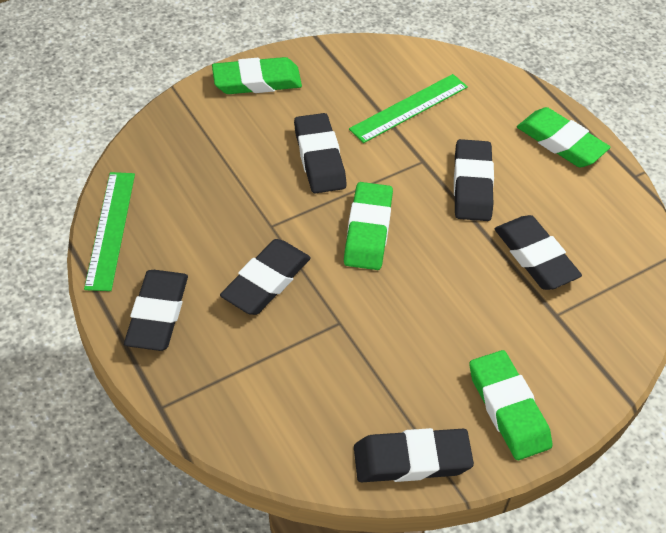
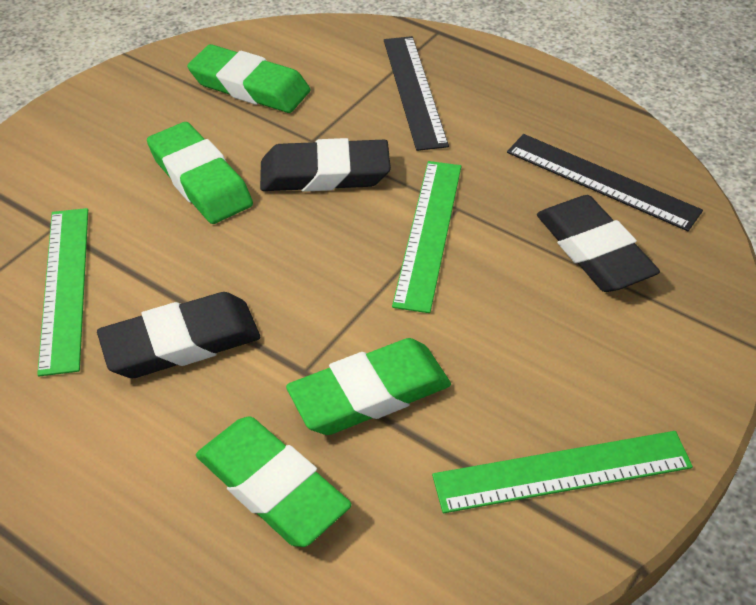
black eraser: 6 -> 3
black ruler: 0 -> 2
green ruler: 2 -> 3

